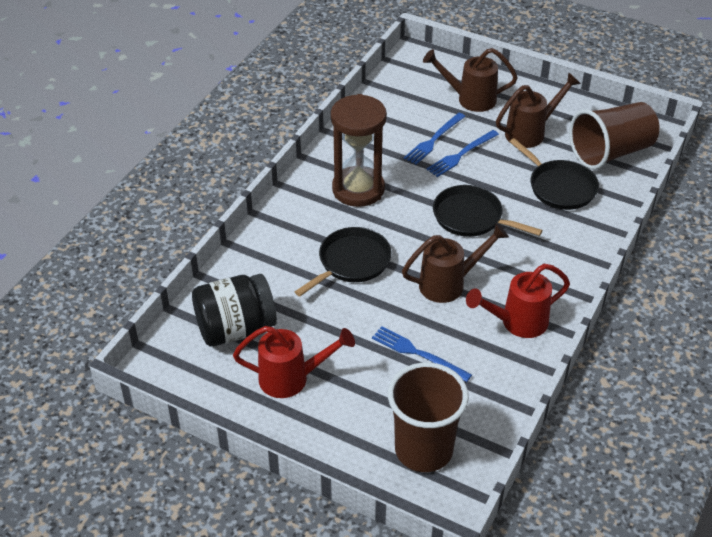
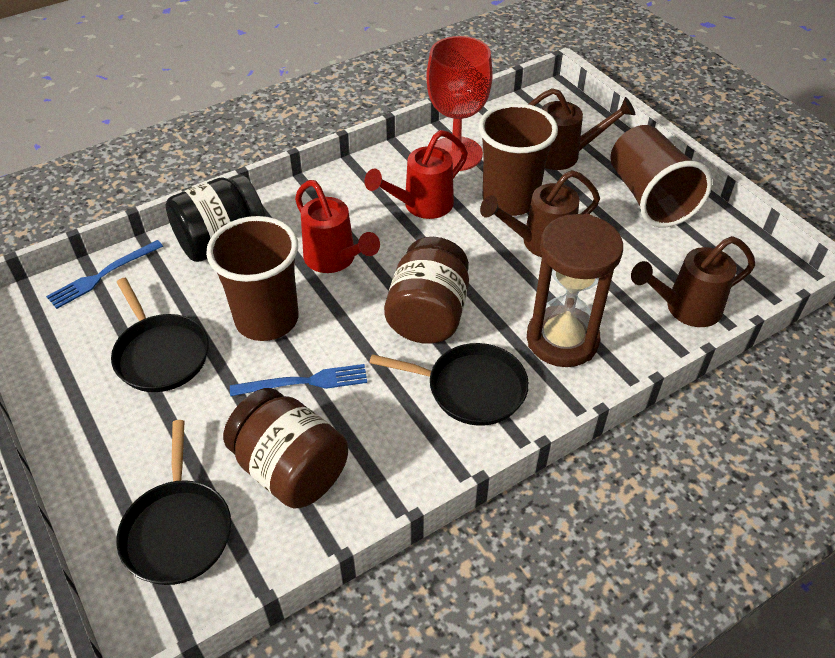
blue fork: 3 -> 2
brown cup: 2 -> 3
brown jar: 0 -> 2
red goblet: 0 -> 1

